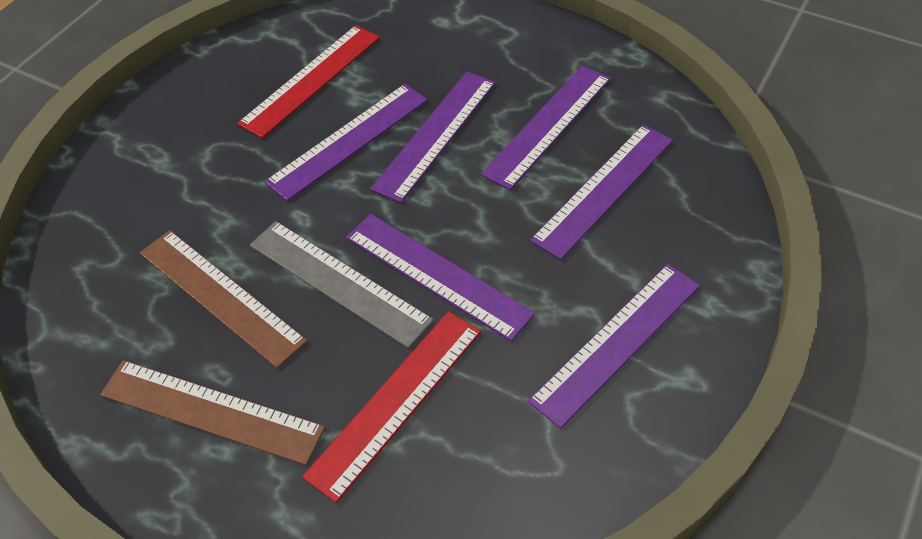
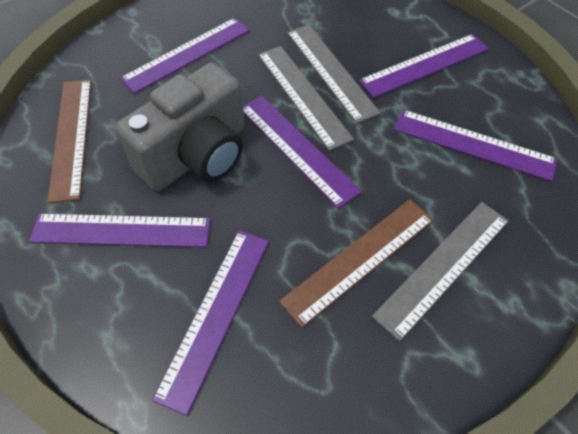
grey camera: 0 -> 1
grey ruler: 1 -> 3
red ruler: 2 -> 0

